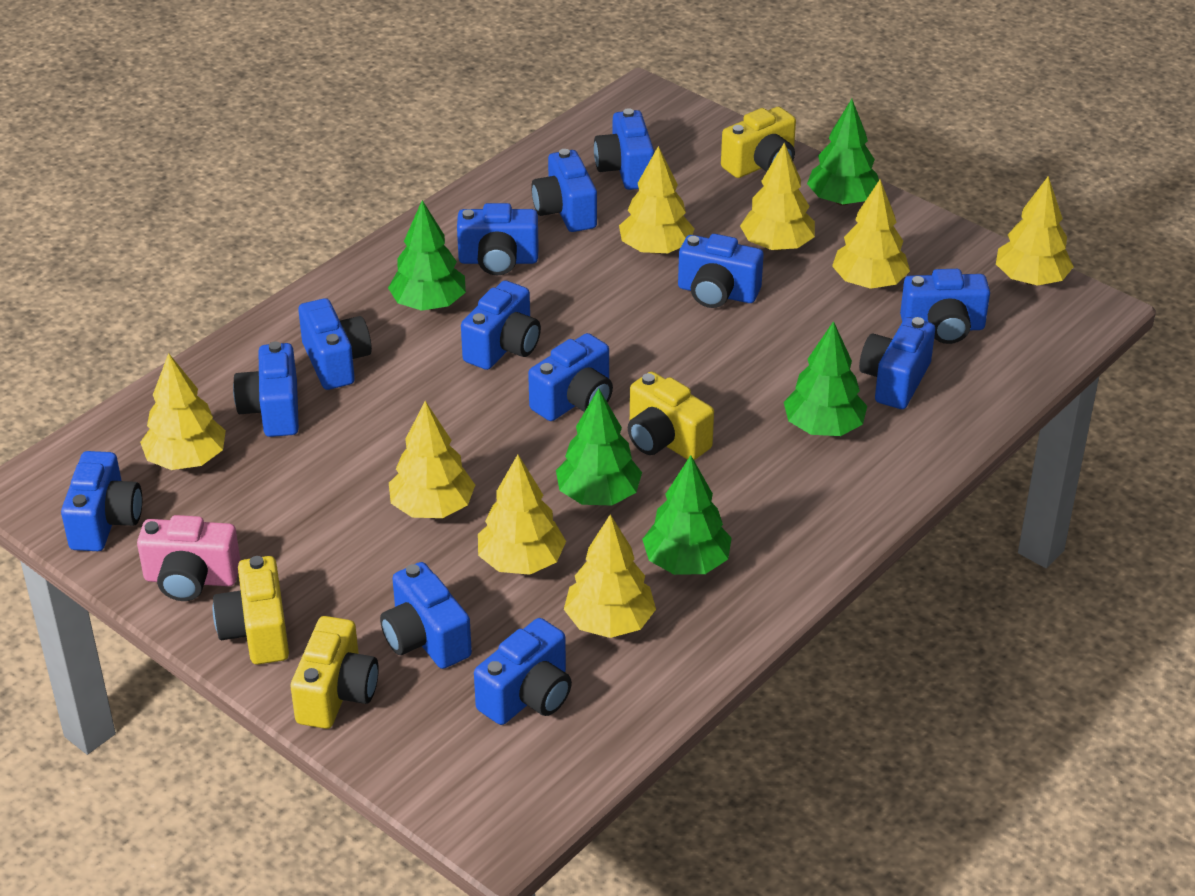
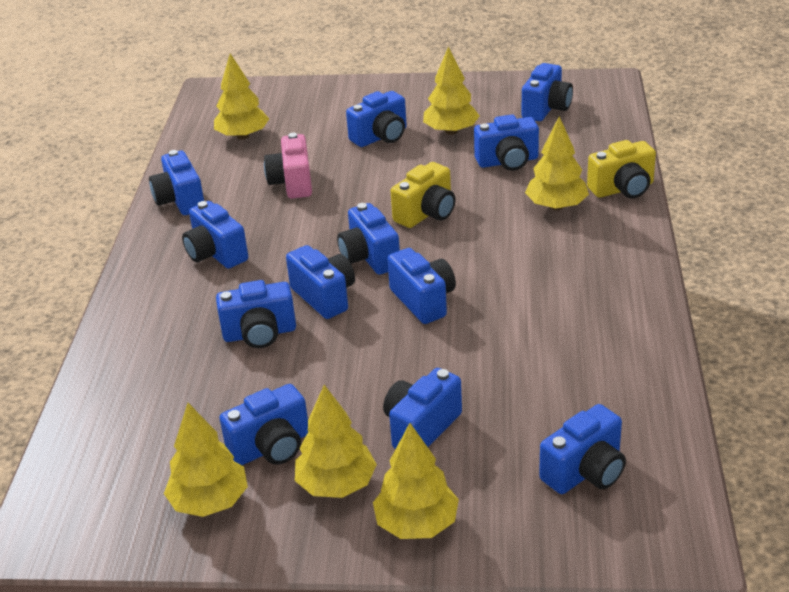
blue camera: 13 -> 12
green tree: 5 -> 0
yellow camera: 4 -> 2
yellow tree: 8 -> 6

